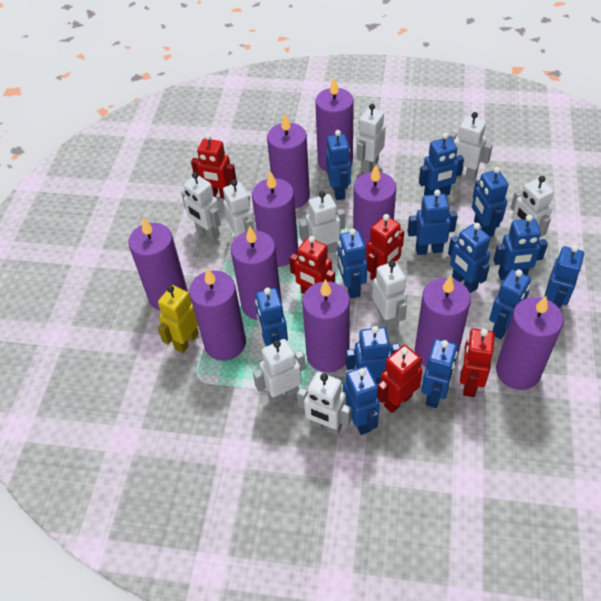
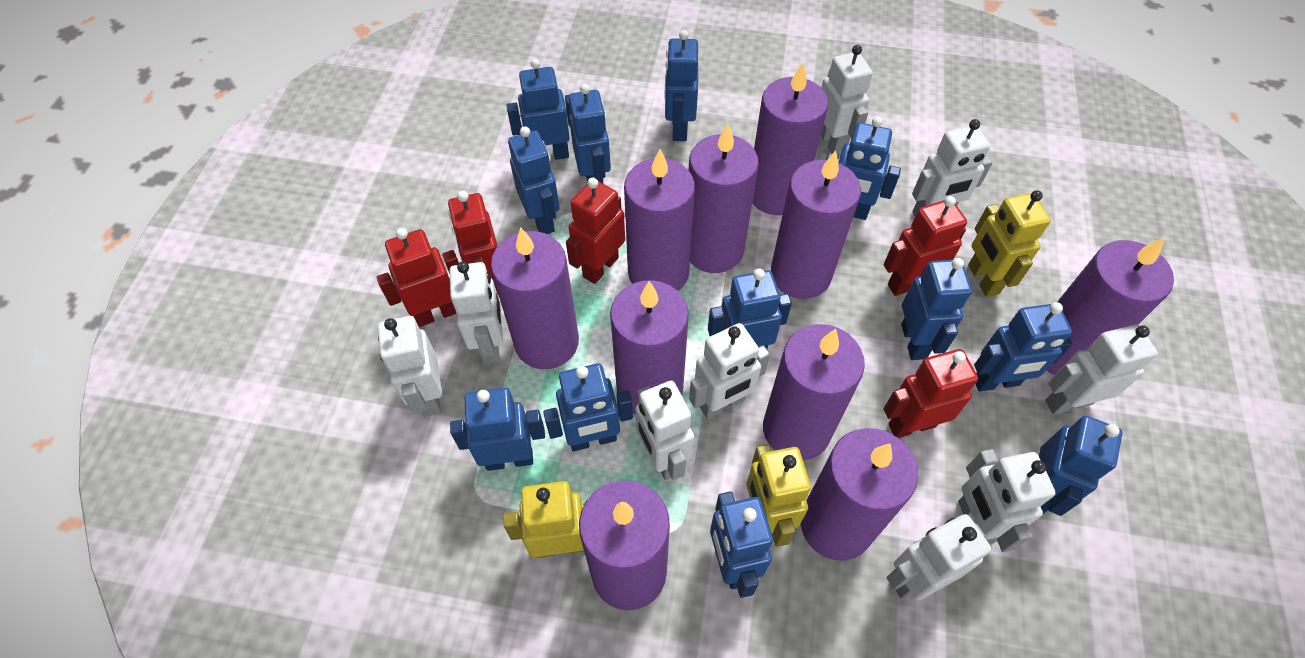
blue robot: 13 -> 12
yellow robot: 1 -> 3

